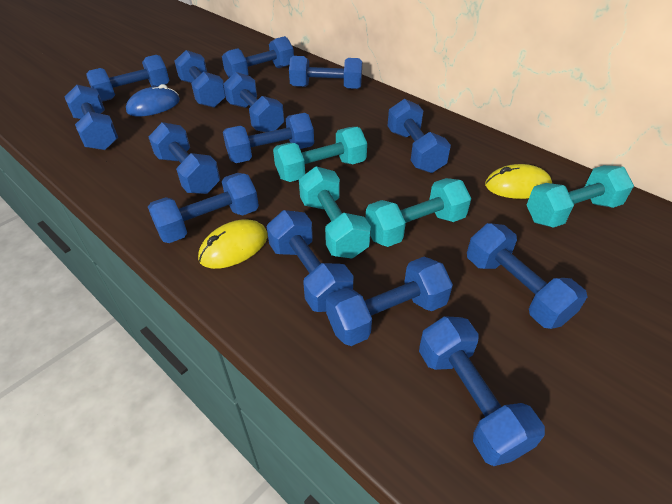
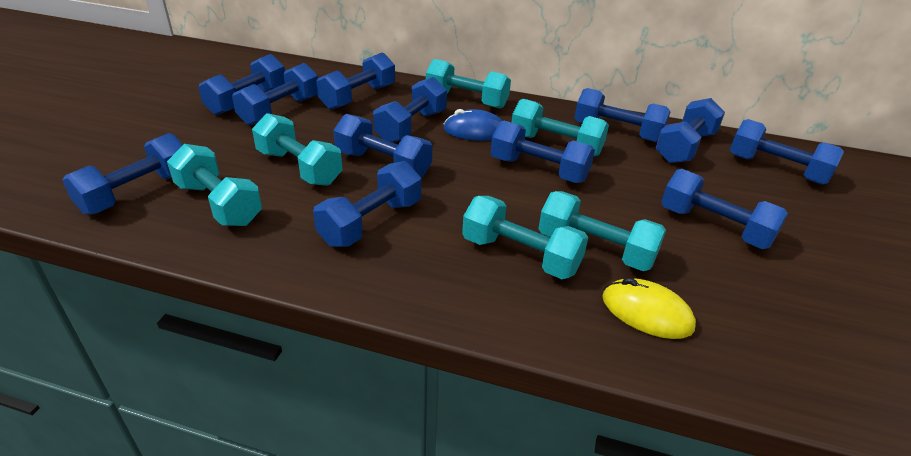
blue dumbbell: 14 -> 12
turquoise dumbbell: 4 -> 6
yellow mouse: 2 -> 1

